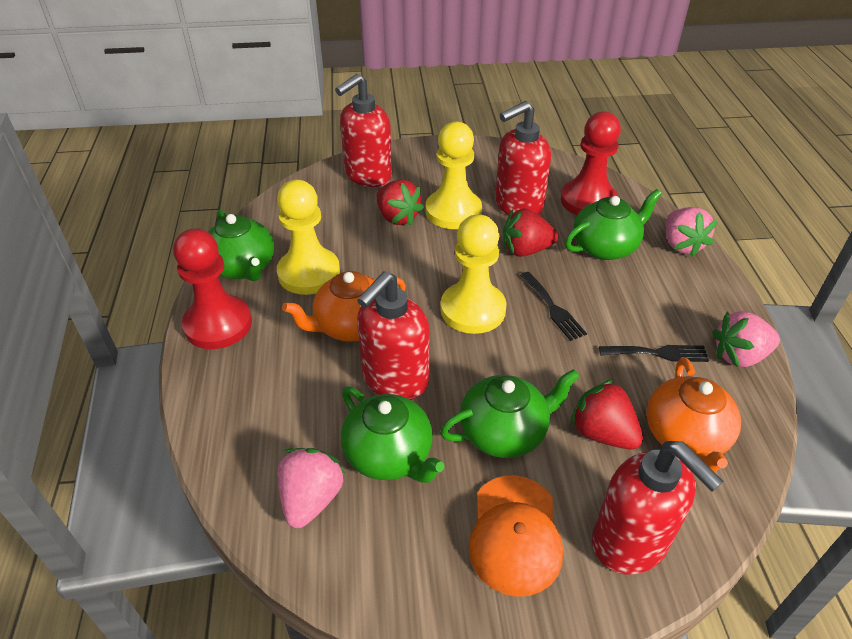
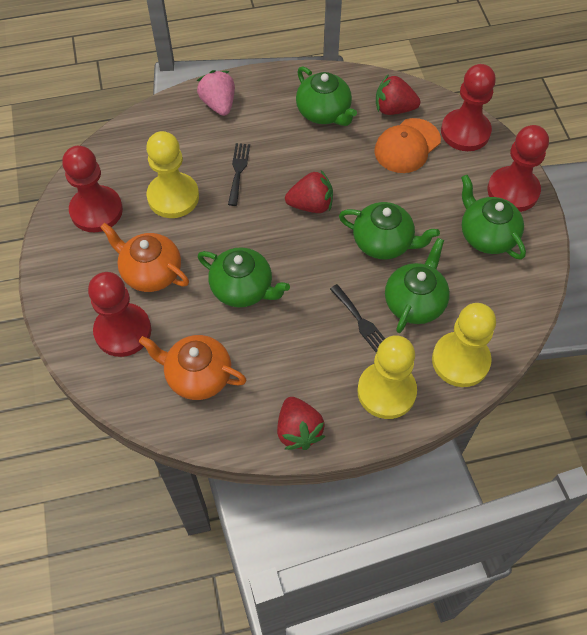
green teapot: 4 -> 5
pink strawberry: 3 -> 1
red pawn: 2 -> 4
red soap dispenser: 4 -> 0

